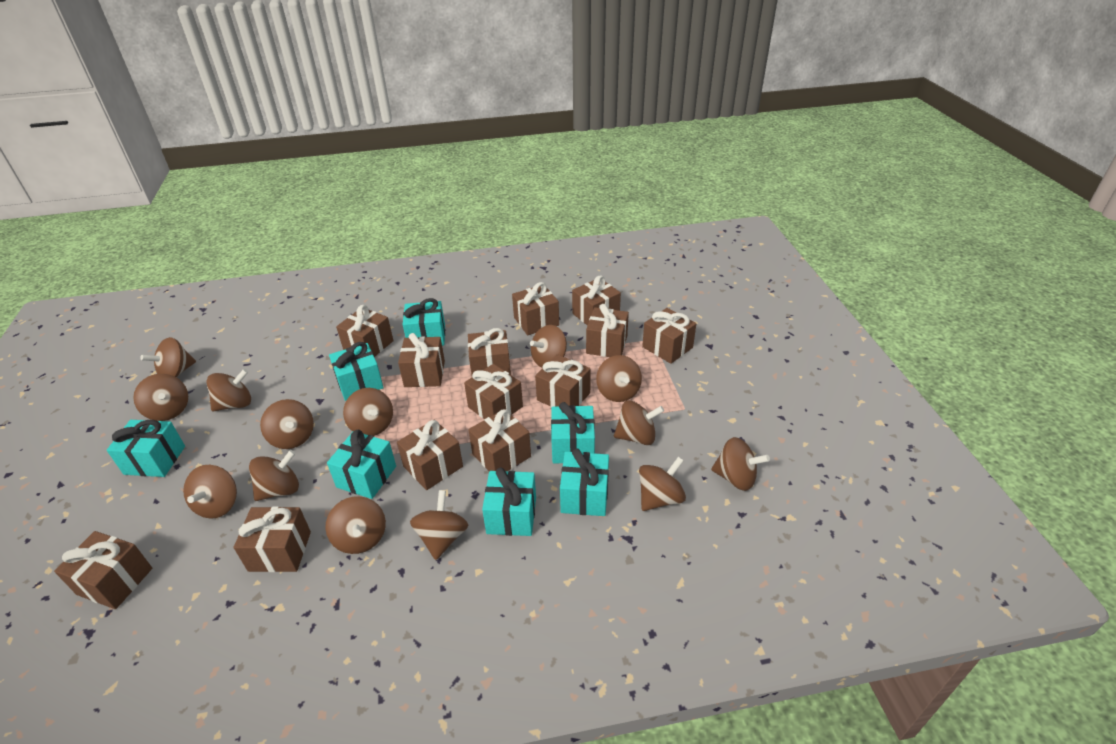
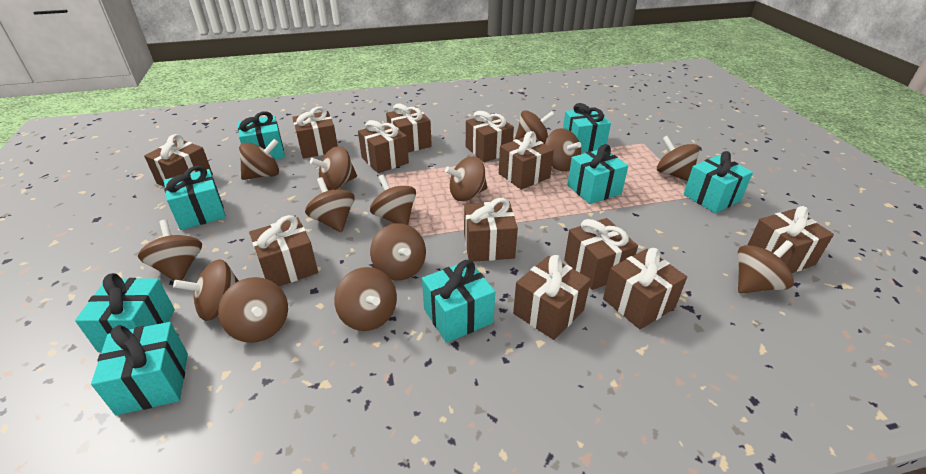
brown gift: 13 -> 12
turquoise gift: 7 -> 8

